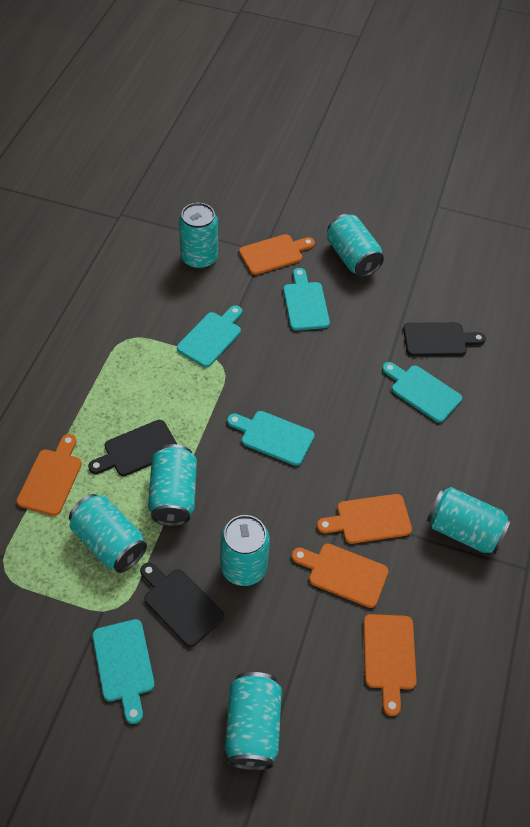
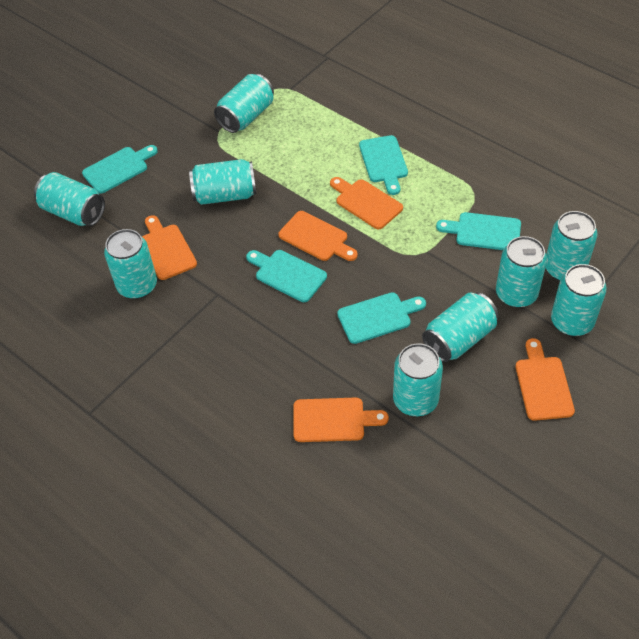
black cutting board: 3 -> 0
turquoise can: 7 -> 9

